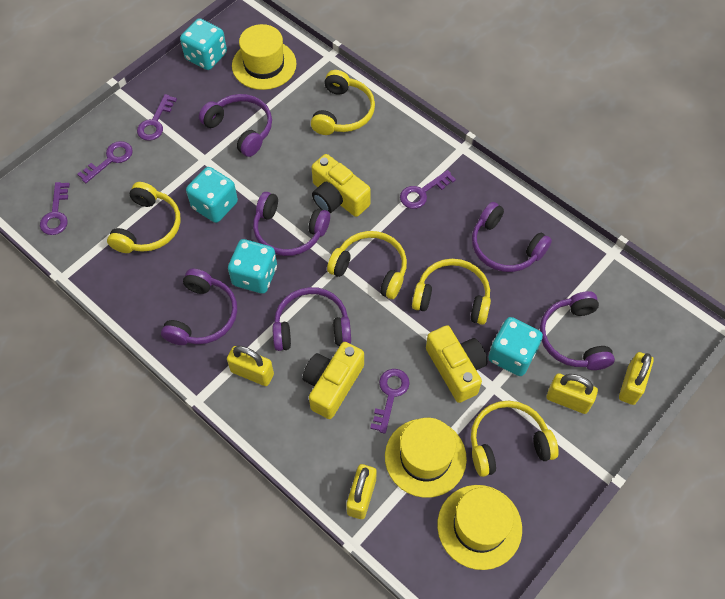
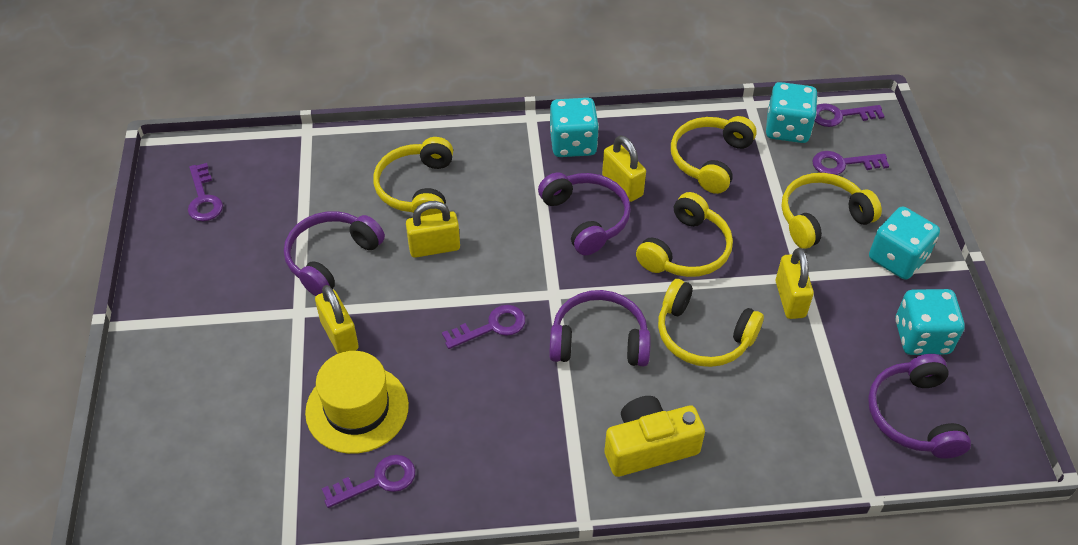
purple headphones: 6 -> 4
yellow camera: 3 -> 1
yellow hat: 3 -> 1

